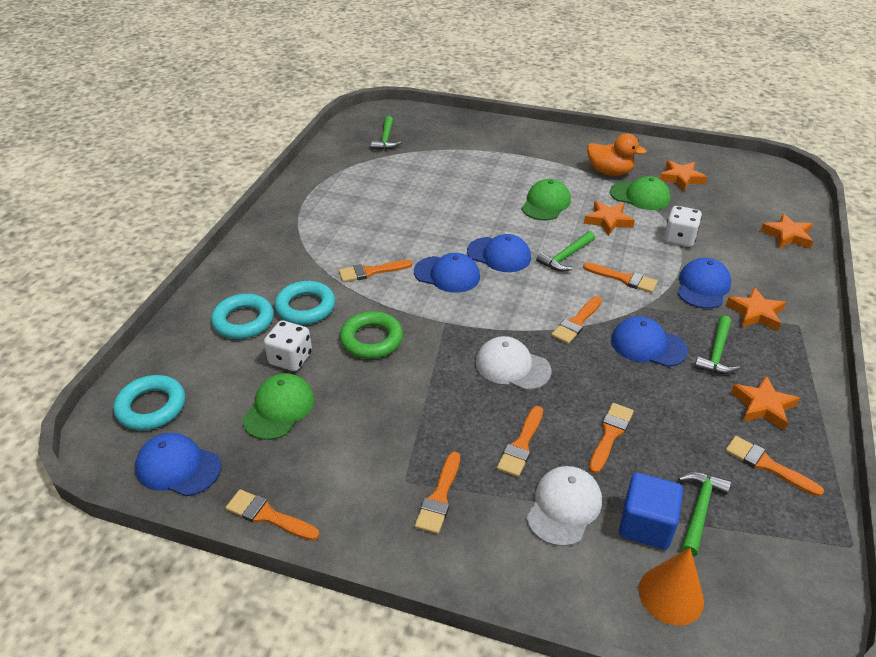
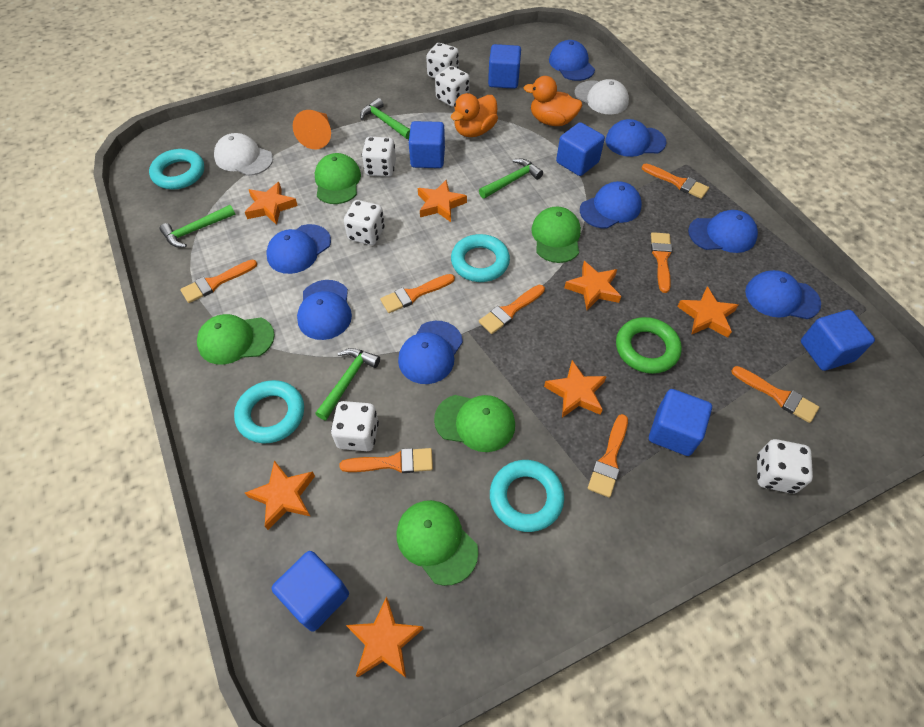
blue cap: 5 -> 8
blue cube: 1 -> 6
green cap: 3 -> 5
orange duck: 1 -> 2
orange star: 5 -> 7
turquoise ring: 3 -> 4
white dice: 2 -> 6

